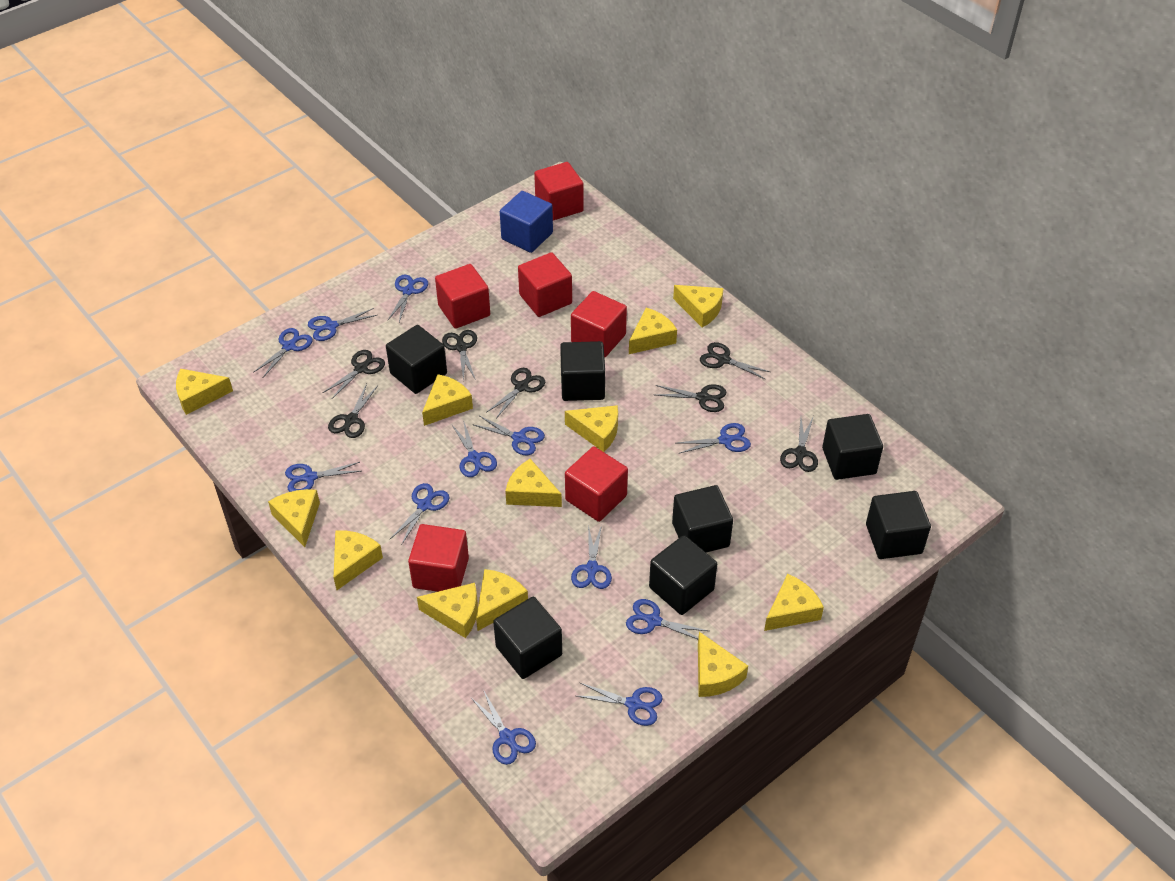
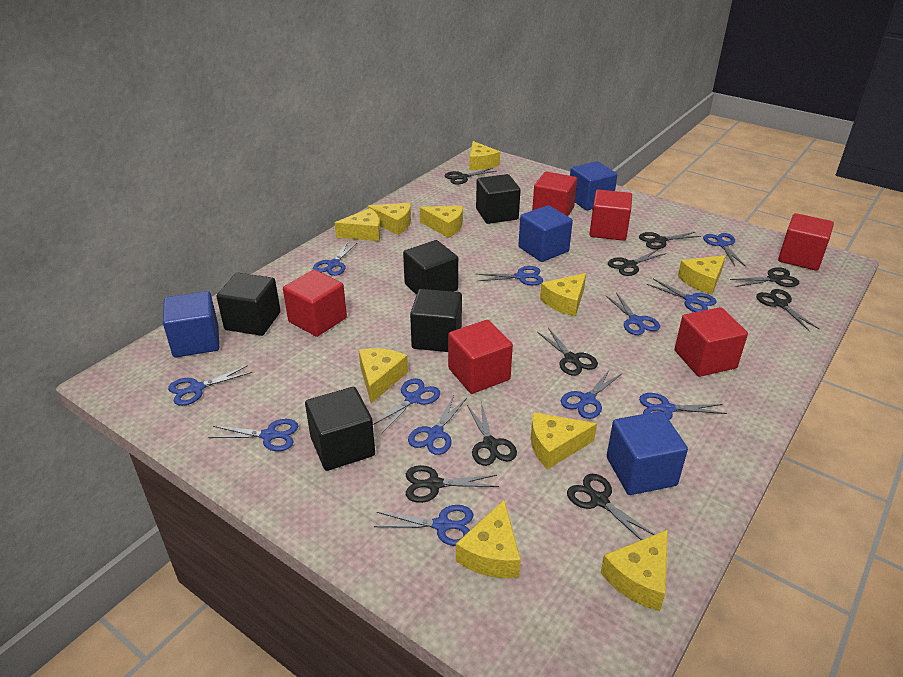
black cube: 7 -> 5
black scissors: 7 -> 9
blue cube: 1 -> 4
yellow cheese: 12 -> 10

